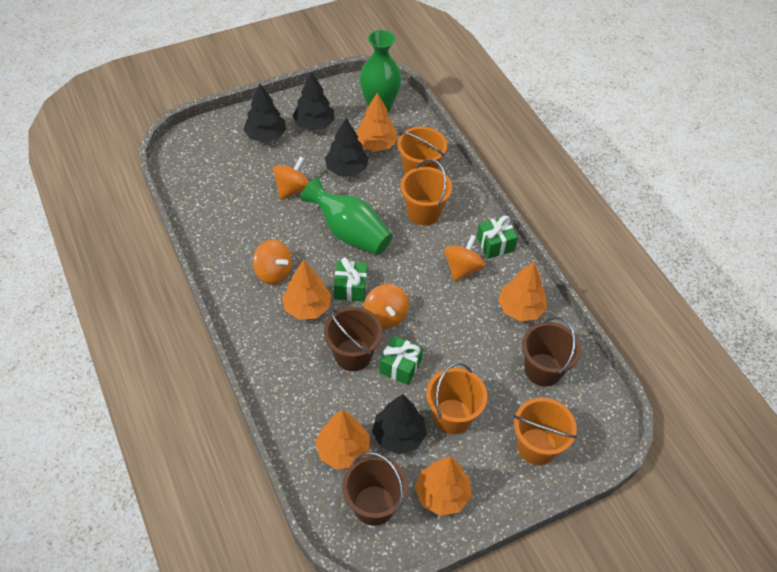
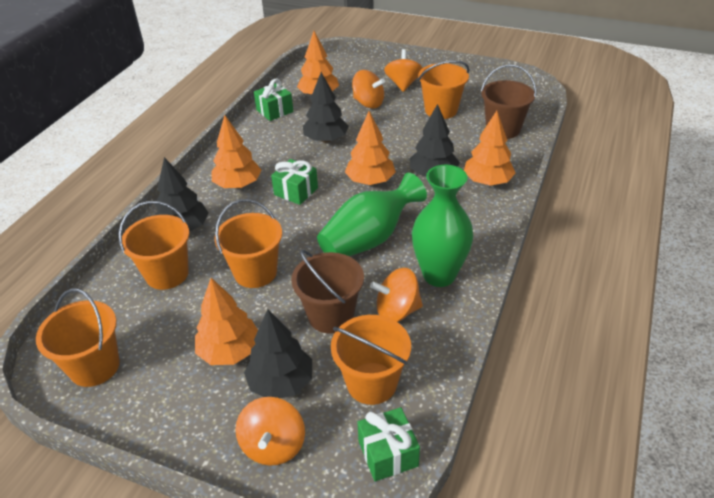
brown bucket: 3 -> 2
orange bucket: 4 -> 5

